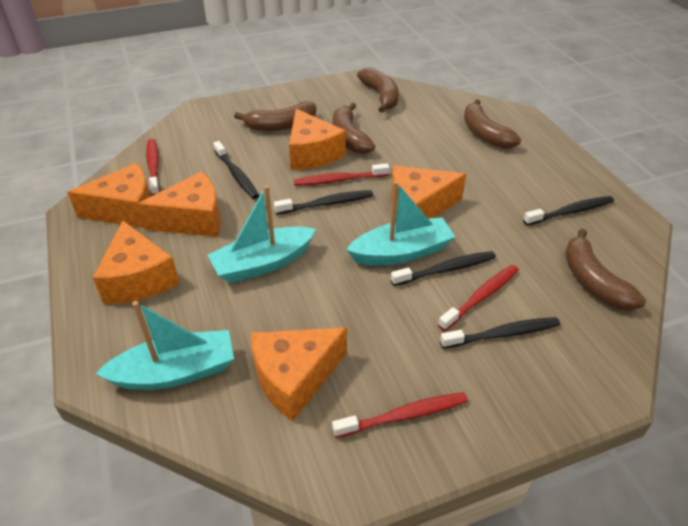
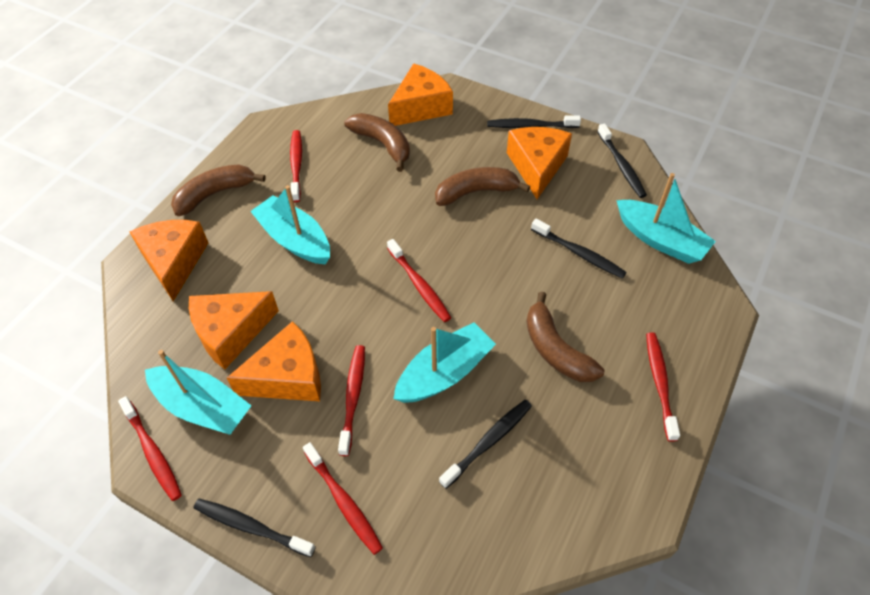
brown banana: 5 -> 4
orange cheese: 6 -> 5
red toothbrush: 4 -> 6
turquoise boat: 3 -> 4

